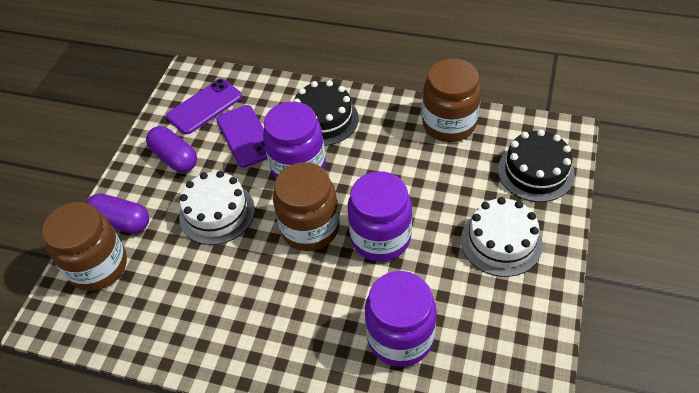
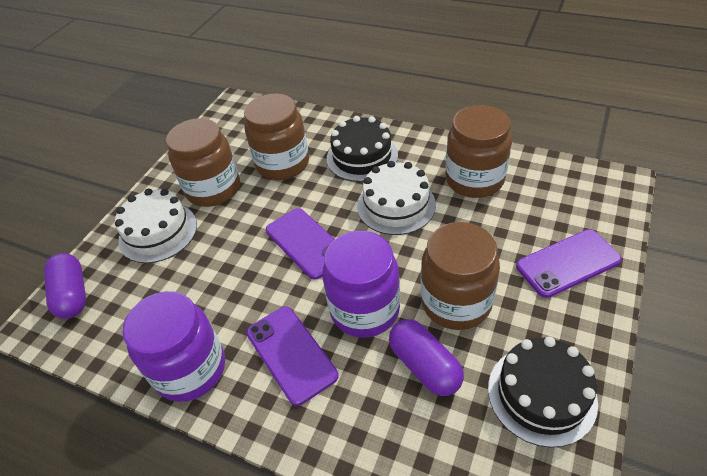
brown jar: 3 -> 4
purple jar: 3 -> 2
purple phone: 2 -> 3

